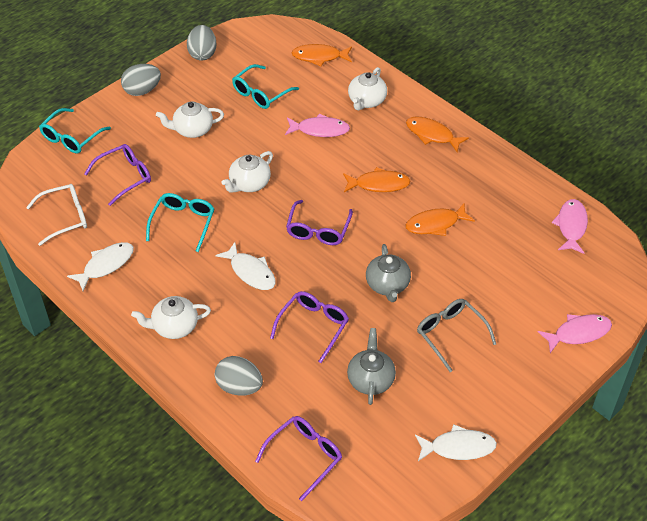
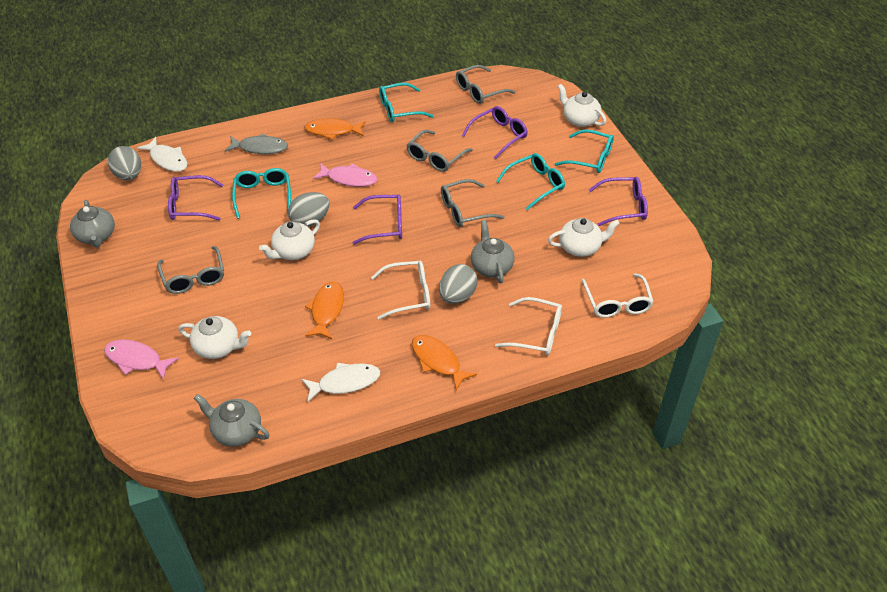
grey fish: 0 -> 1
grey glasses: 1 -> 4
grey teapot: 2 -> 3
orange fish: 4 -> 3
pink fish: 3 -> 2
turquoise glasses: 3 -> 4
white fish: 3 -> 2
white glasses: 1 -> 3

